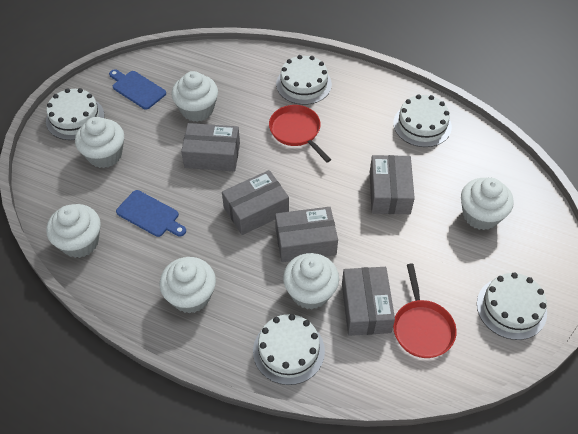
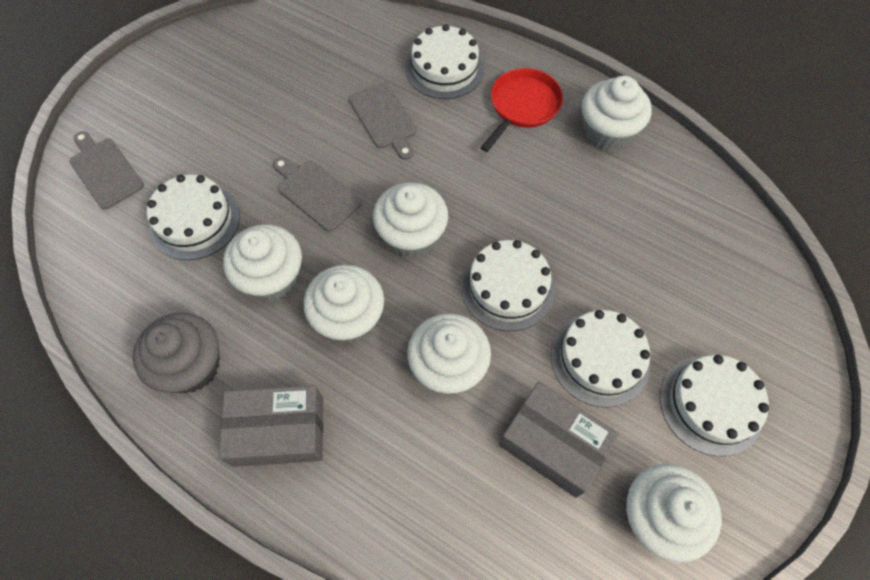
blue cutting board: 2 -> 0
grey box: 5 -> 2
grey cupcake: 0 -> 1
grey cutting board: 0 -> 3
red pan: 2 -> 1

